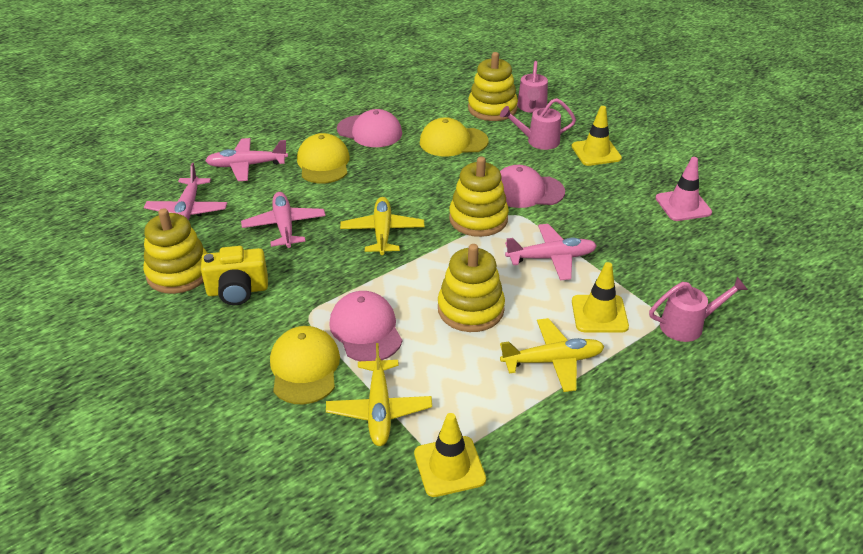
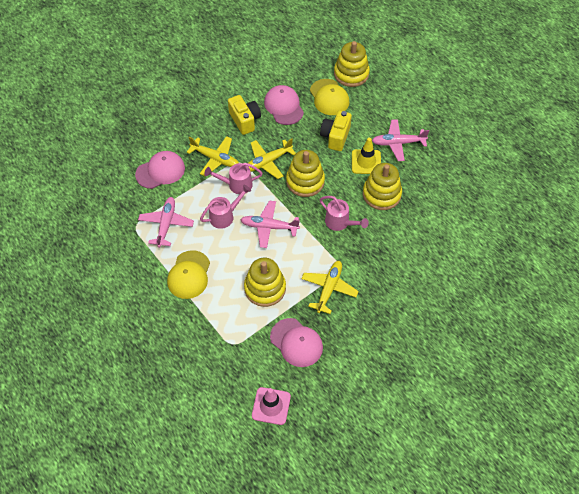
pink plane: 4 -> 3
yellow camera: 1 -> 2
yellow cap: 3 -> 2
yellow traffic cone: 3 -> 1

